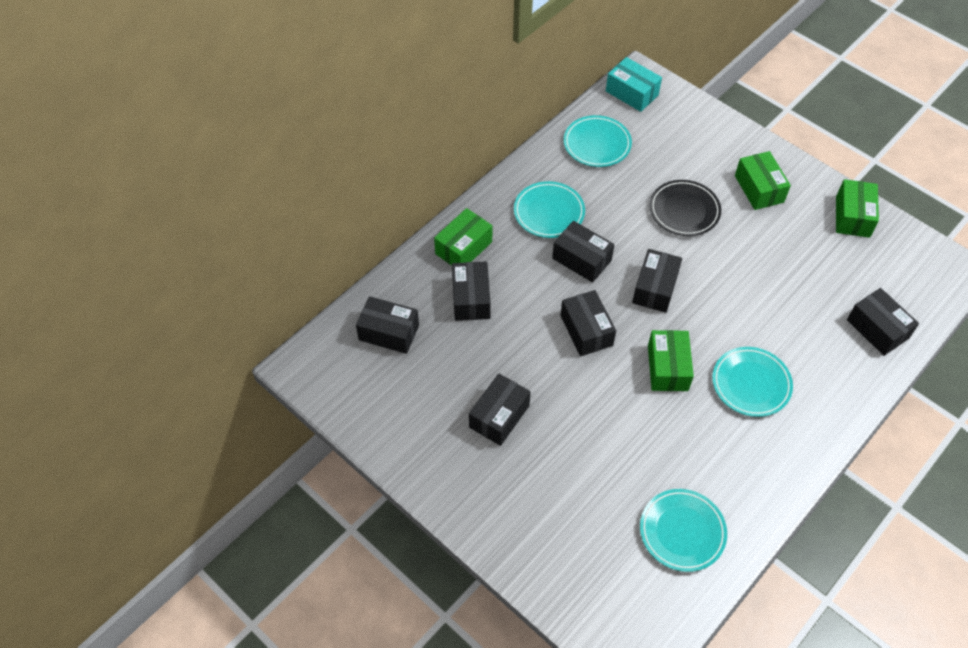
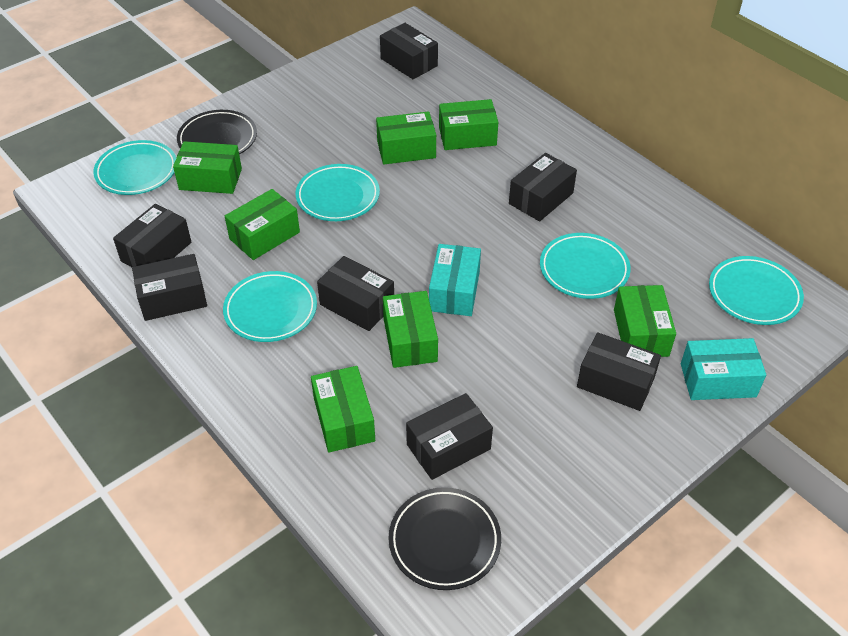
black plate: 1 -> 2
green box: 4 -> 7
turquoise box: 1 -> 2
turquoise plate: 4 -> 5

